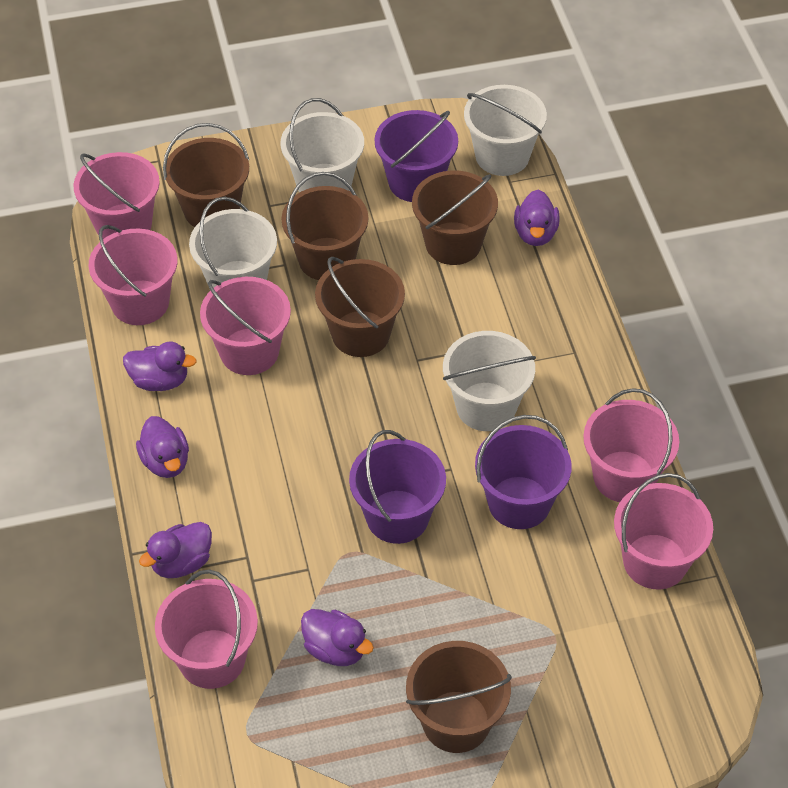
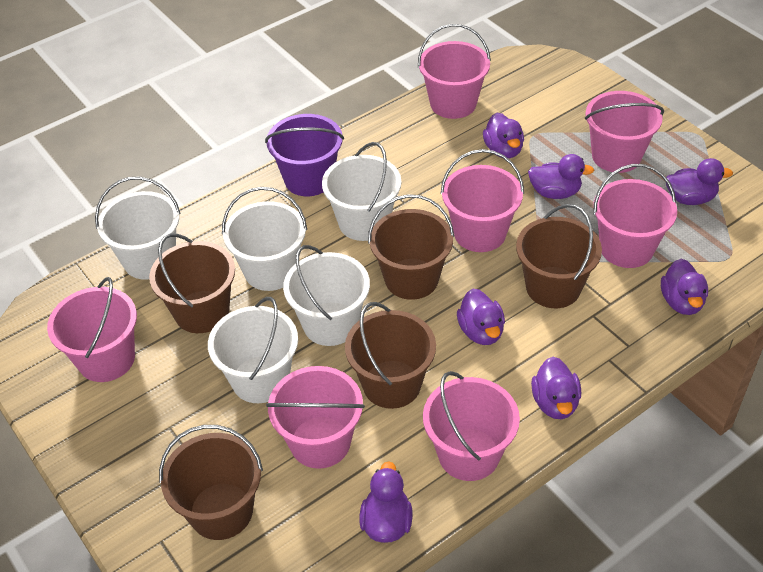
pink bucket: 6 -> 7
purple bucket: 3 -> 1
purple duck: 5 -> 7
white bucket: 4 -> 5

